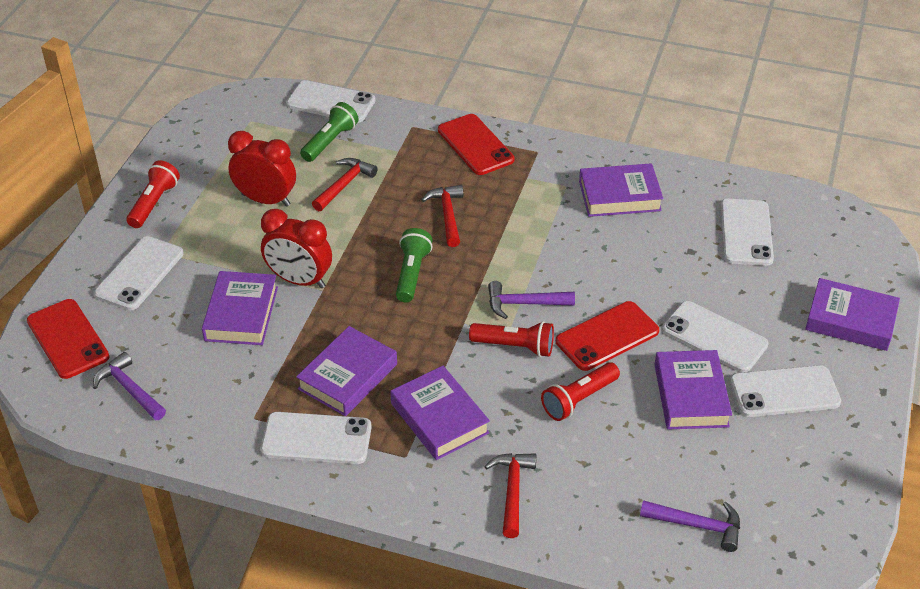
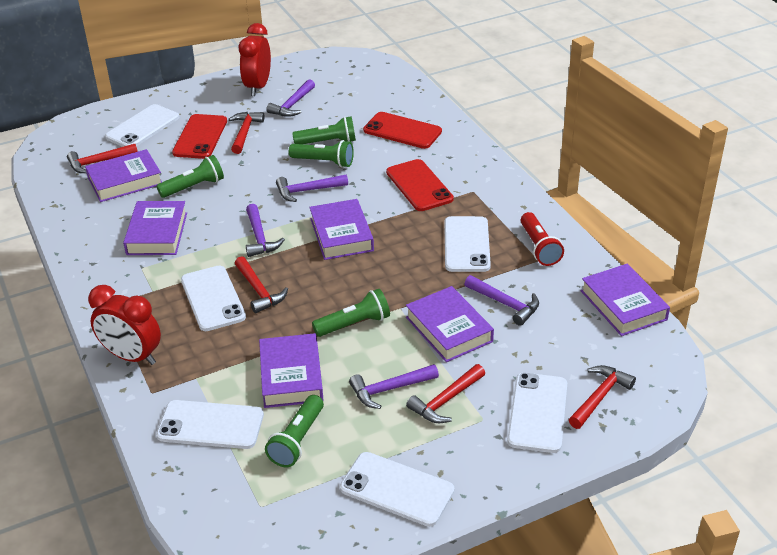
green flashlight: 2 -> 5
purple hammer: 3 -> 5
red flashlight: 3 -> 1
red hammer: 3 -> 5

